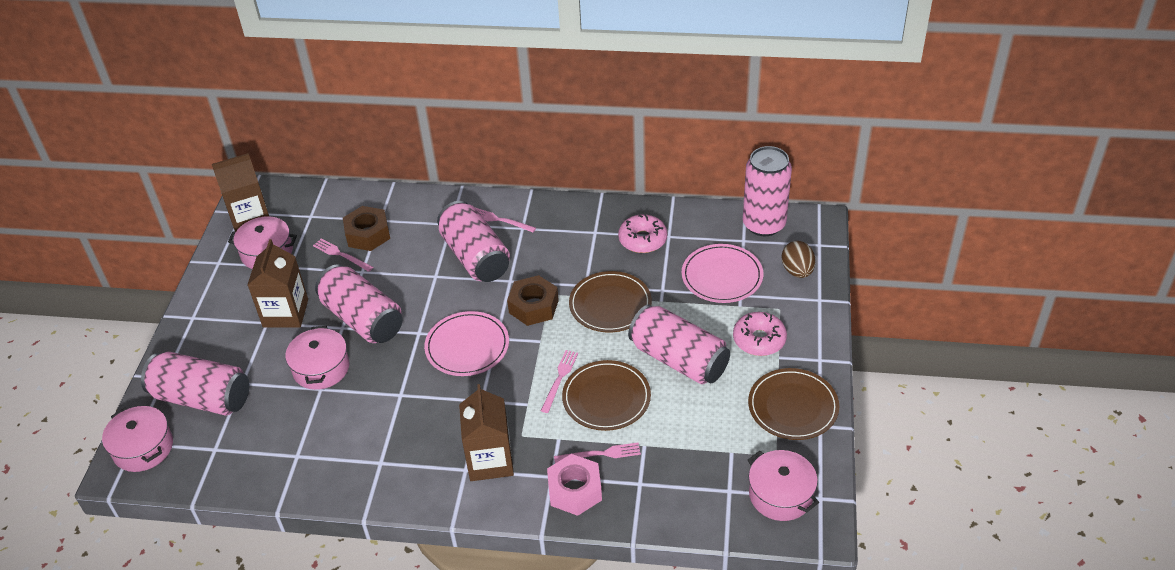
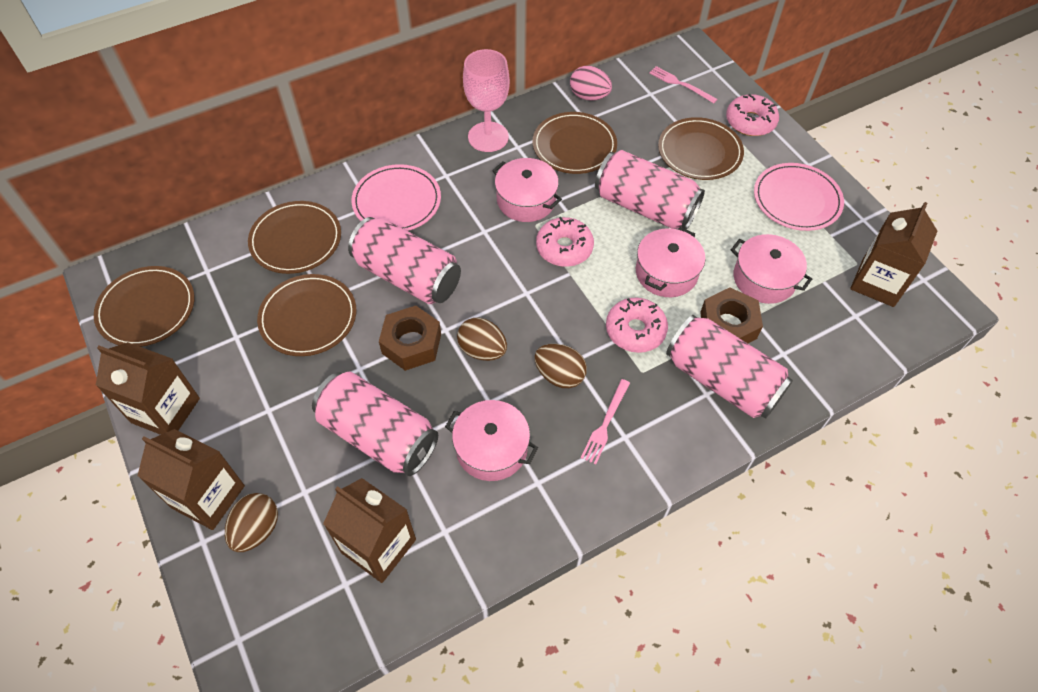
brown carton: 3 -> 4
brown egg: 1 -> 3
brown plate: 3 -> 5
pink can: 5 -> 4
pink donut: 2 -> 3
pink egg: 0 -> 1
pink fork: 4 -> 2
pink goblet: 0 -> 1
pink nut: 1 -> 0

